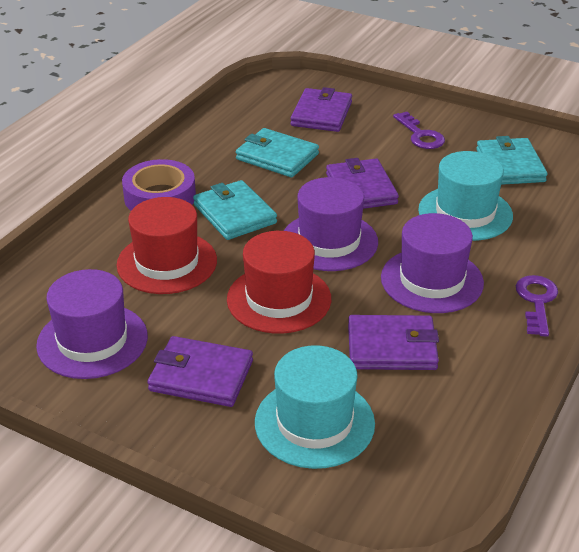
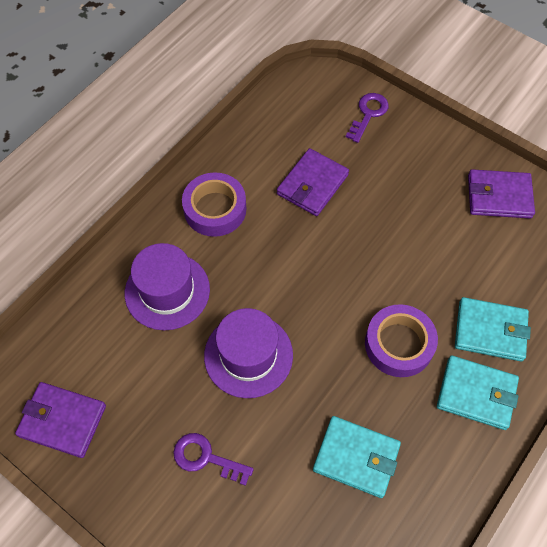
purple hat: 3 -> 2
purple tape: 1 -> 2
purple wallet: 4 -> 3
red hat: 2 -> 0
turquoise hat: 2 -> 0

